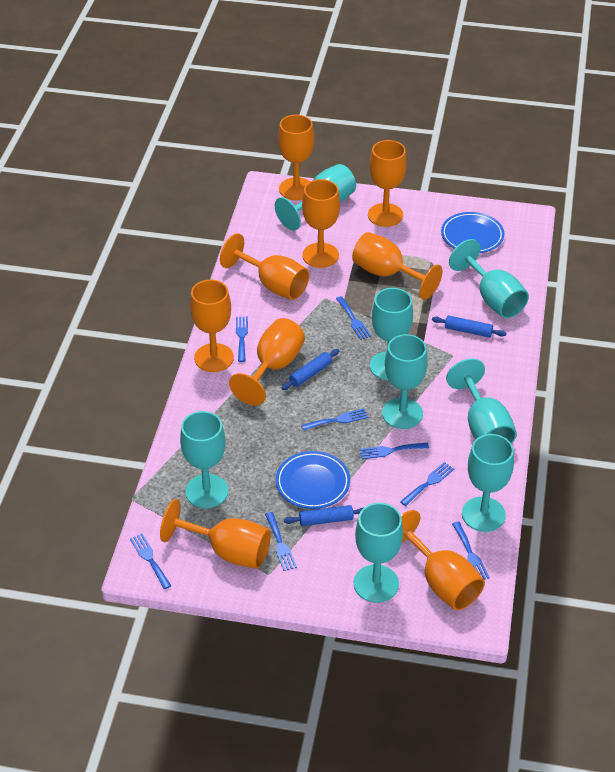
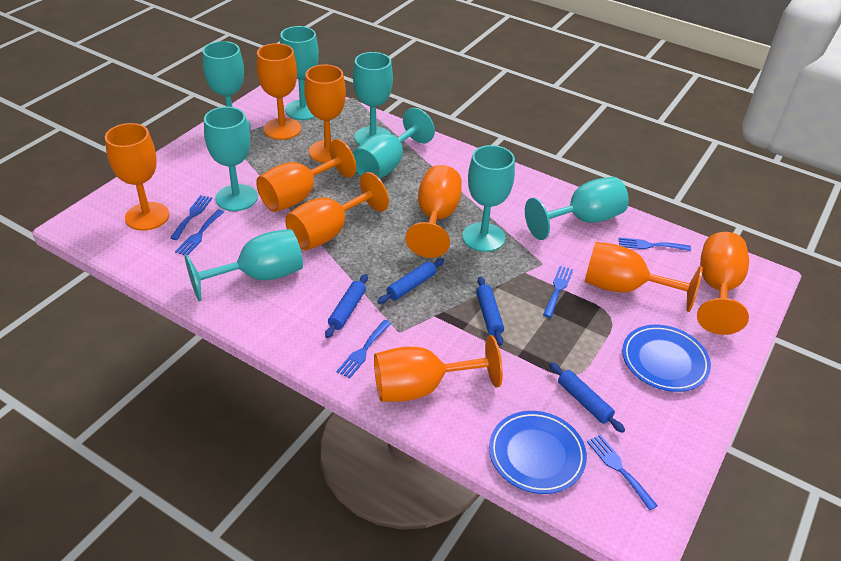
blue fork: 8 -> 6
blue rolling pin: 3 -> 4

